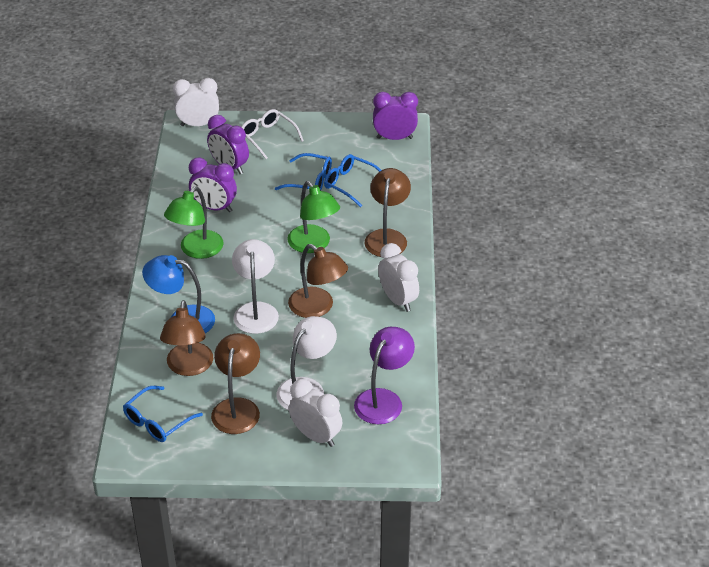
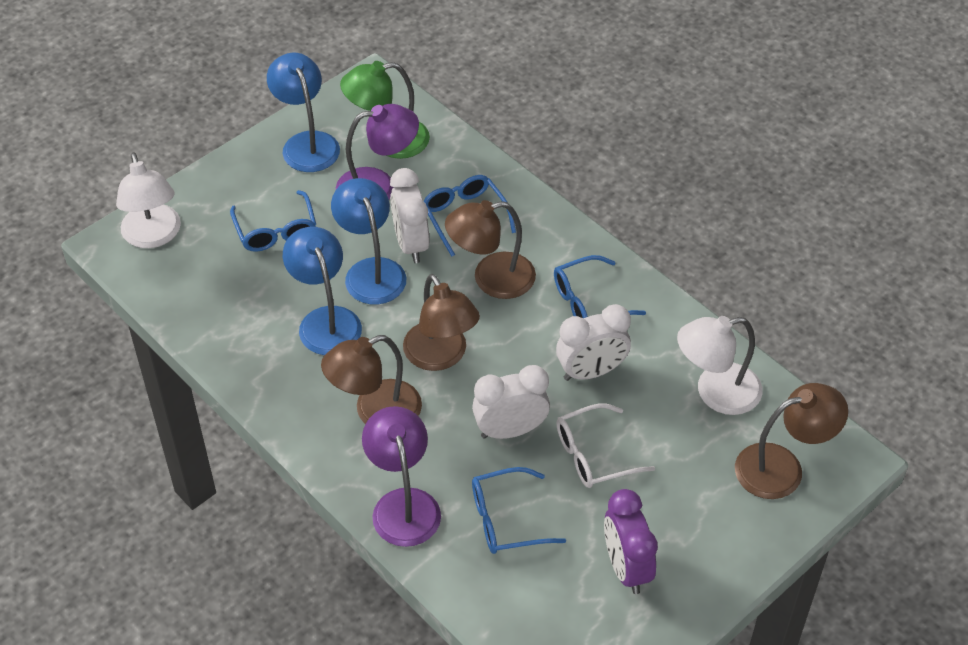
blue glasses: 3 -> 4
blue lamp: 1 -> 3
green lamp: 2 -> 1
purple clock: 3 -> 1
purple lamp: 1 -> 2

